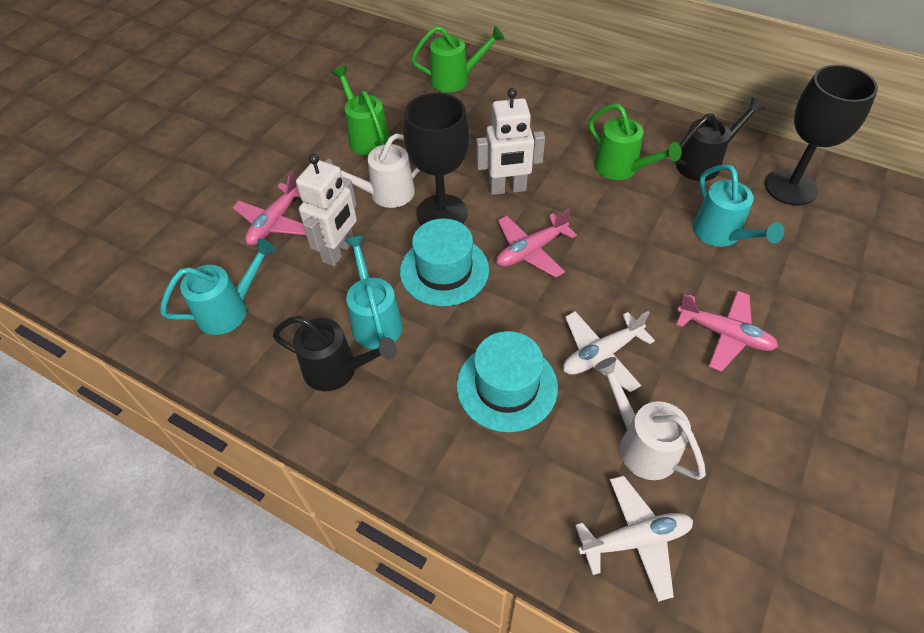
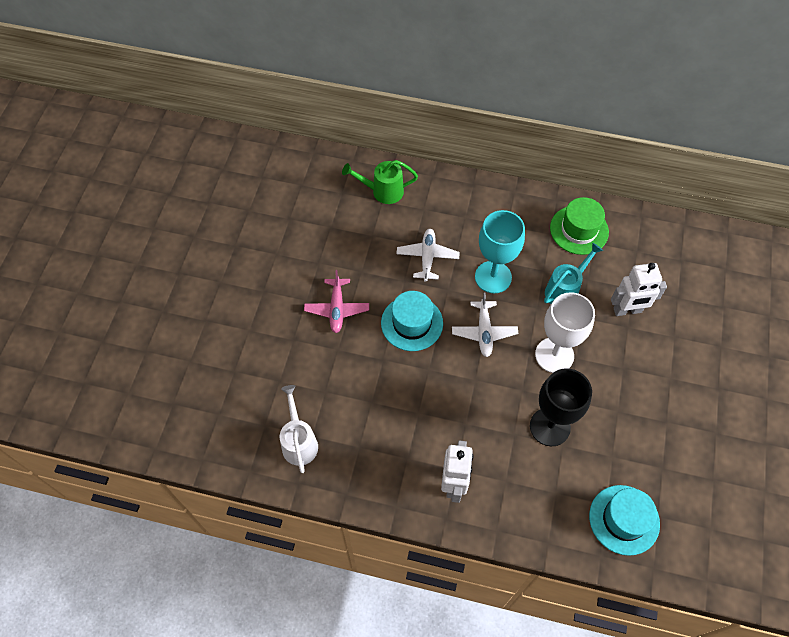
black goblet: 2 -> 1
black watering can: 2 -> 0
green hat: 0 -> 1
green watering can: 3 -> 1
pink plane: 3 -> 1
turquoise goblet: 0 -> 1
turquoise watering can: 3 -> 1
white goblet: 0 -> 1
white watering can: 2 -> 1

